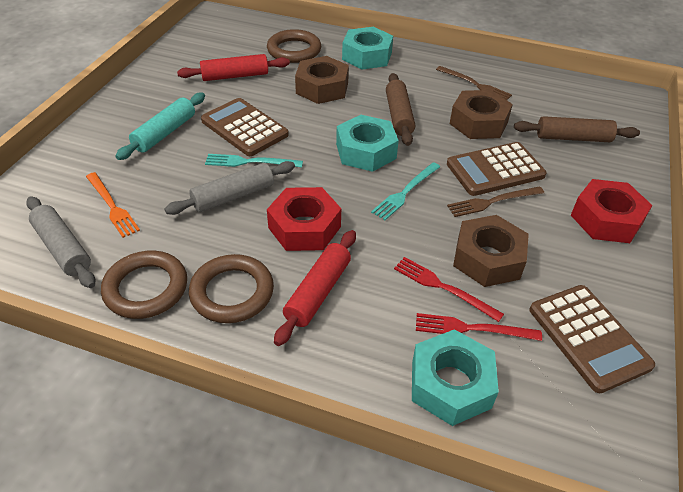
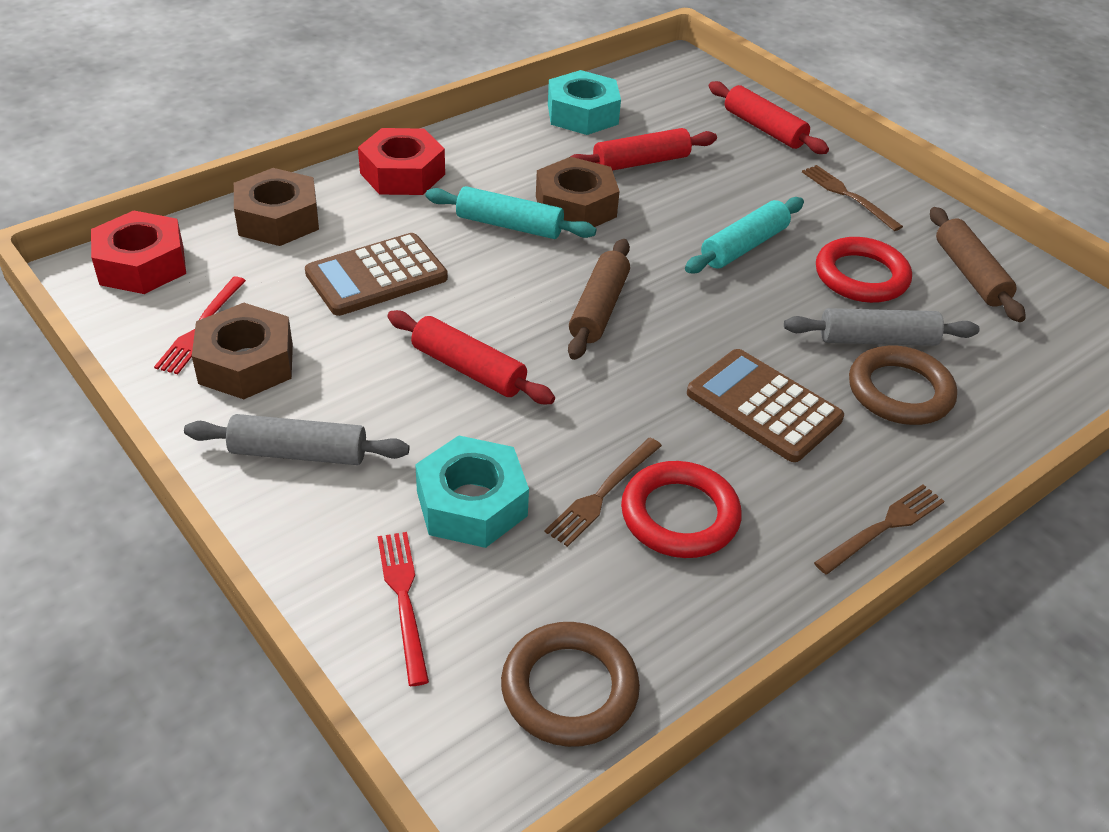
brown calculator: 3 -> 2
brown fork: 2 -> 3
brown ring: 3 -> 2
orange fork: 1 -> 0
red ring: 0 -> 2
red rolling pin: 2 -> 3
turquoise fork: 2 -> 0
turquoise nut: 3 -> 2
turquoise rolling pin: 1 -> 2

